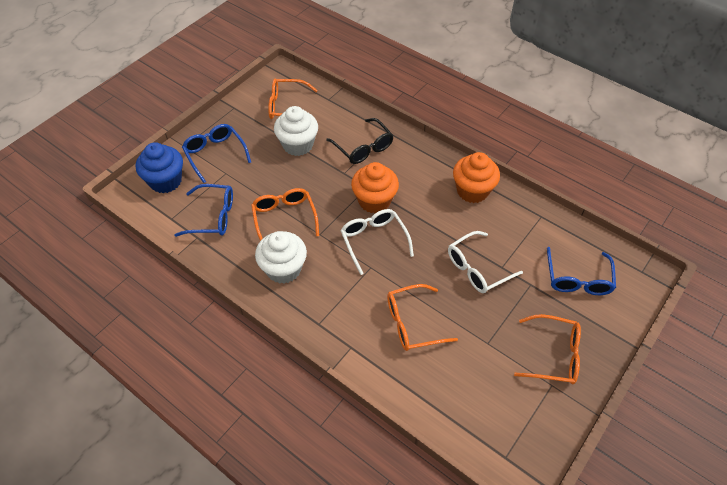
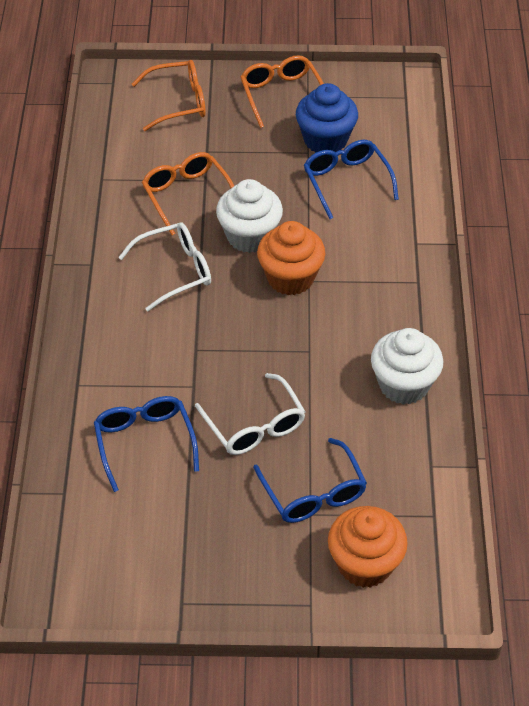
black glasses: 1 -> 0
orange glasses: 4 -> 3

